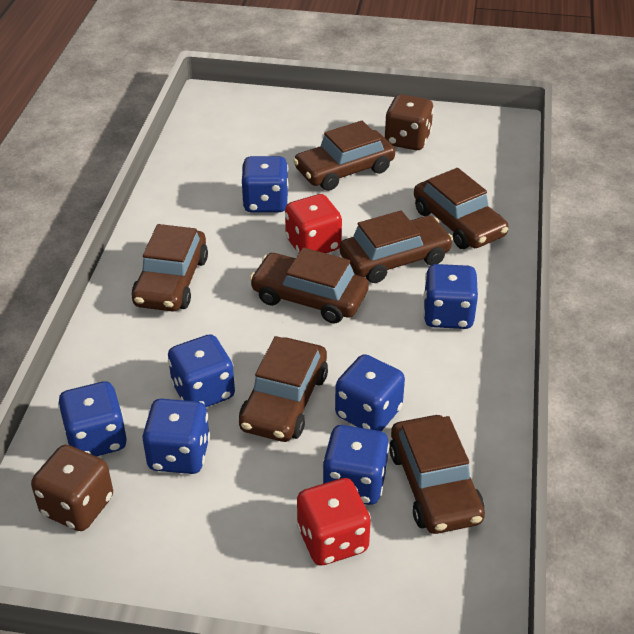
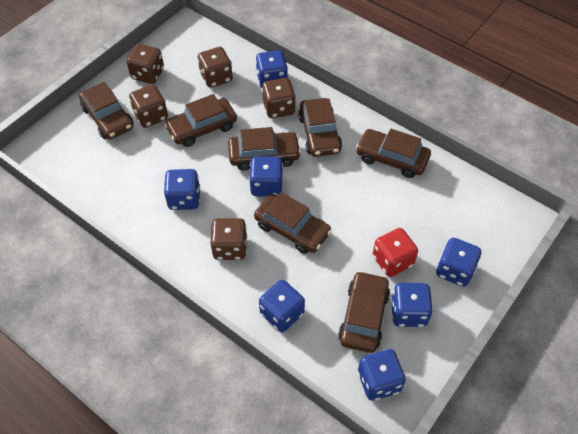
brown dice: 2 -> 5
red dice: 2 -> 1

